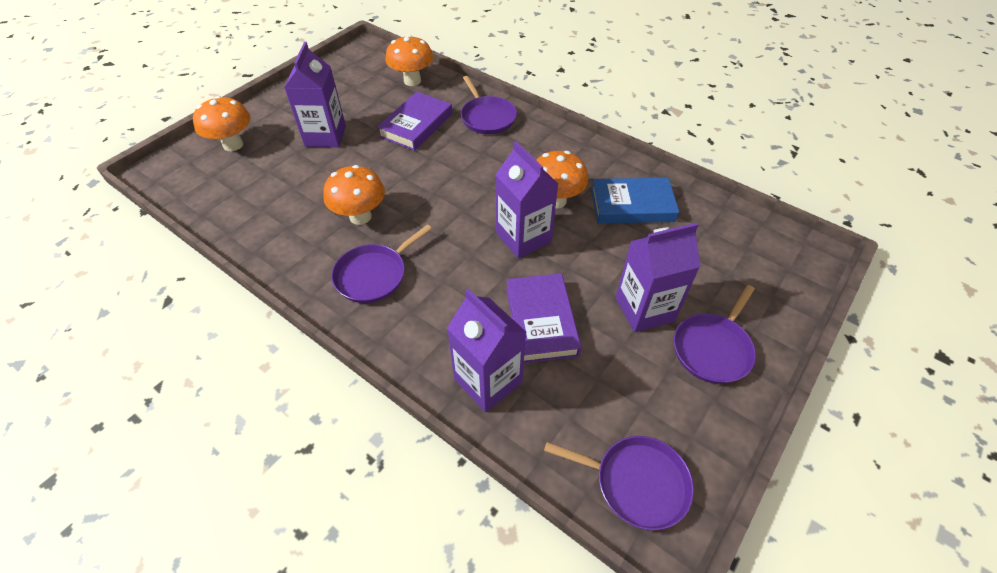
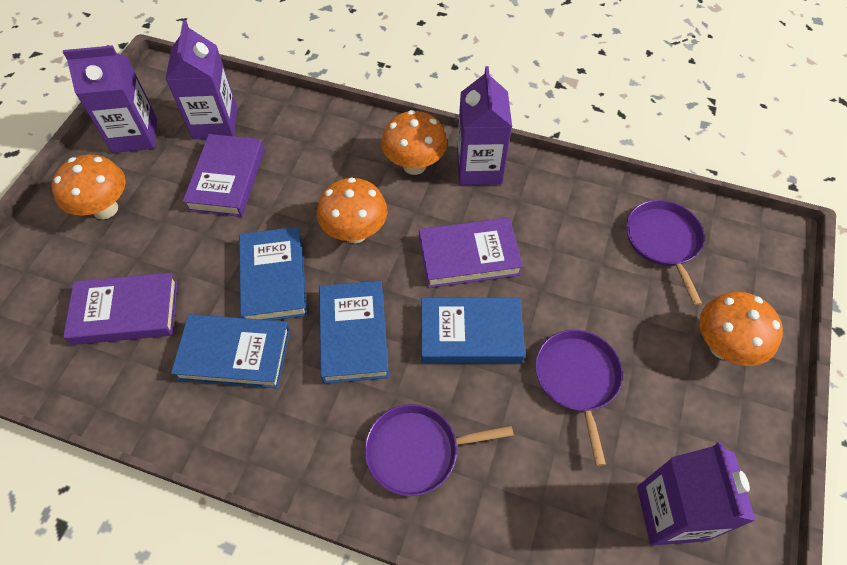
blue book: 1 -> 4
purple book: 2 -> 3
purple pan: 4 -> 3

